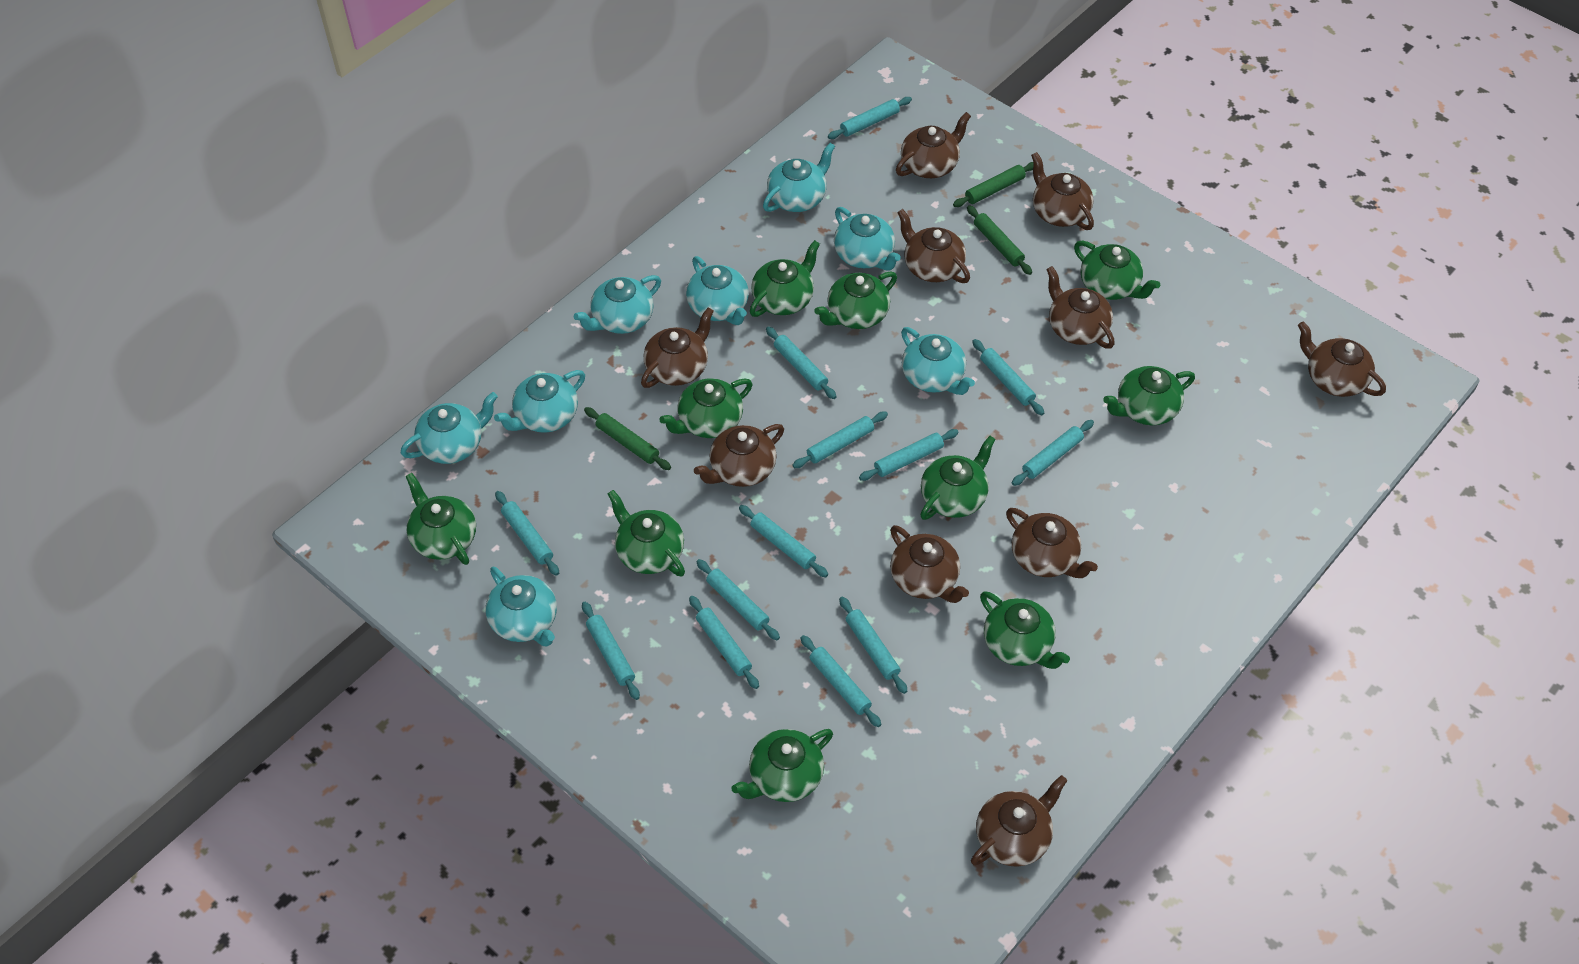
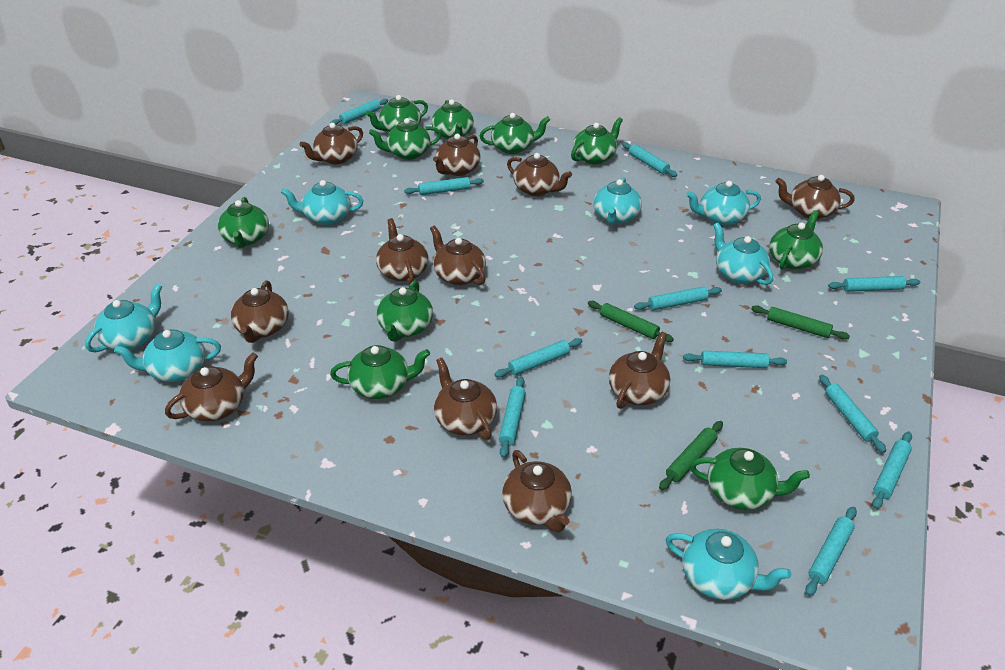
brown teapot: 10 -> 11
turquoise rolling pin: 13 -> 11
turquoise teapot: 8 -> 7

